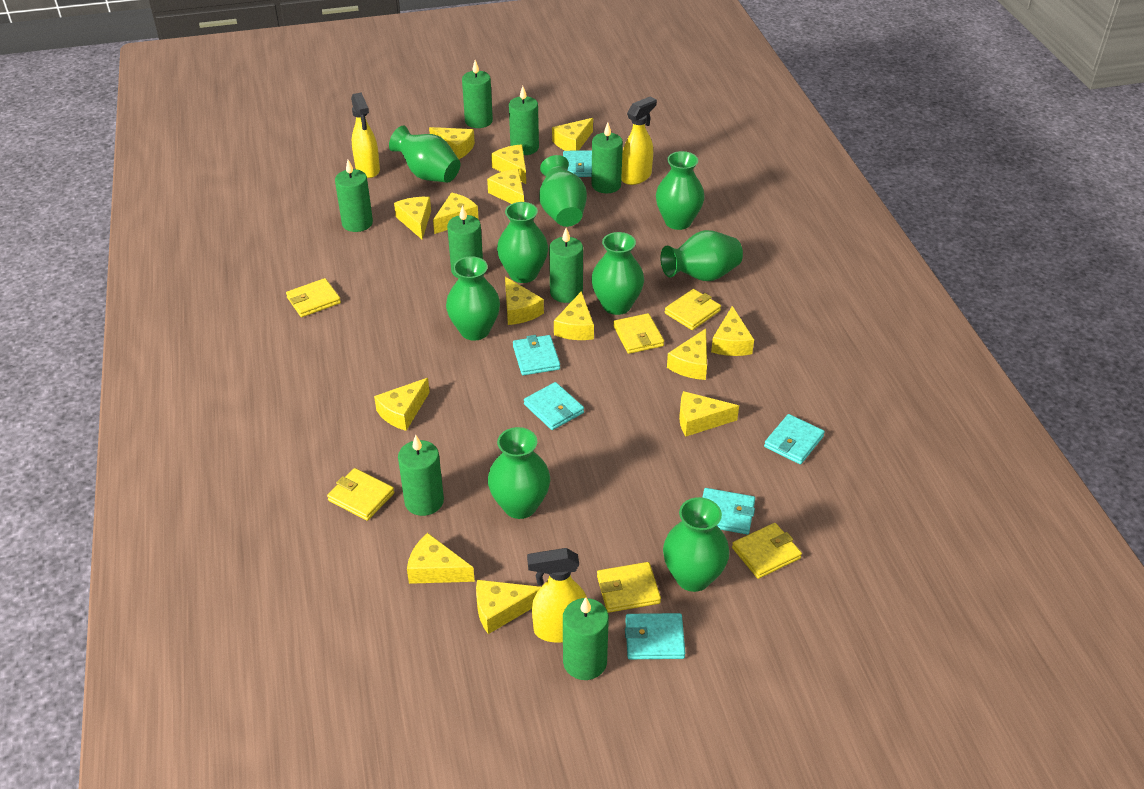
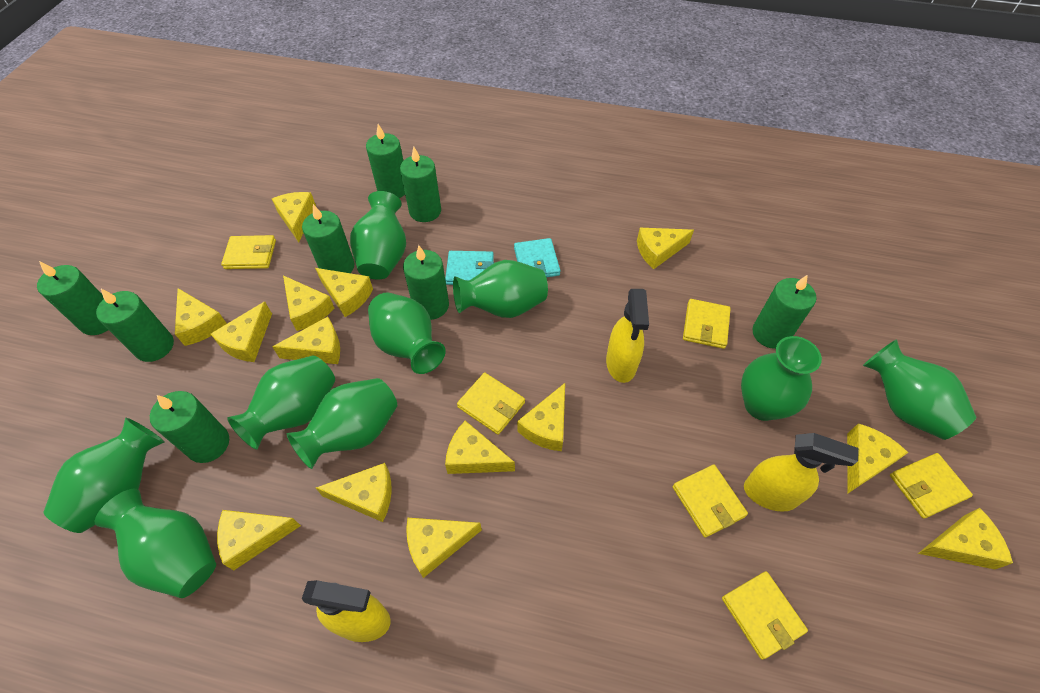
turquoise wallet: 6 -> 2

